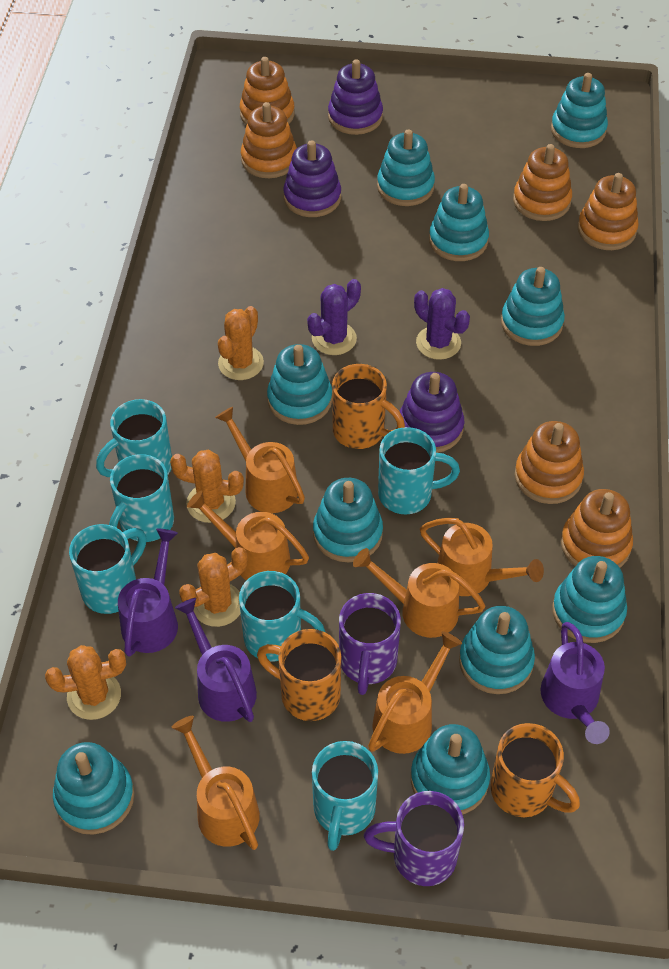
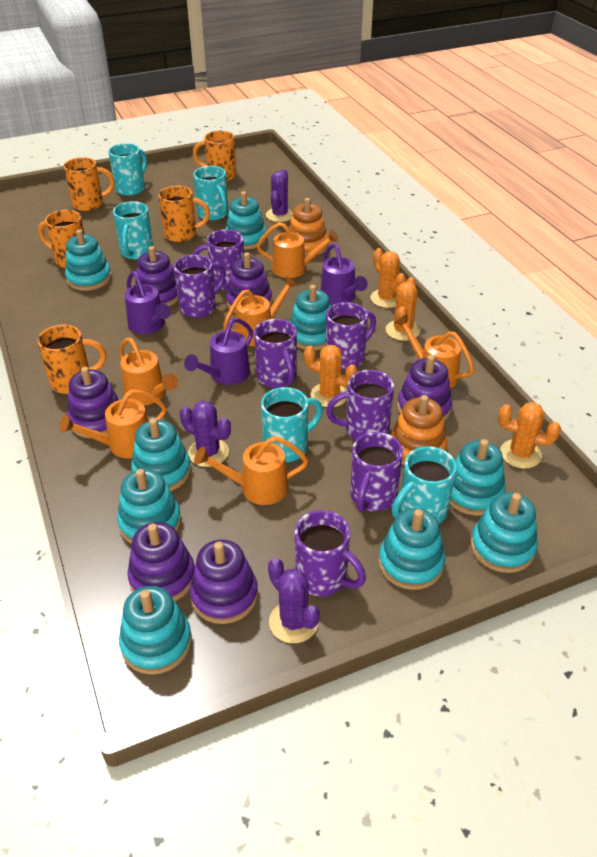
orange mug: 3 -> 5
orange stacking toy: 6 -> 2
purple cactus: 2 -> 3
purple mug: 2 -> 7
purple stacking toy: 3 -> 6
turquoise mug: 6 -> 5
turquoise stacking toy: 10 -> 9

